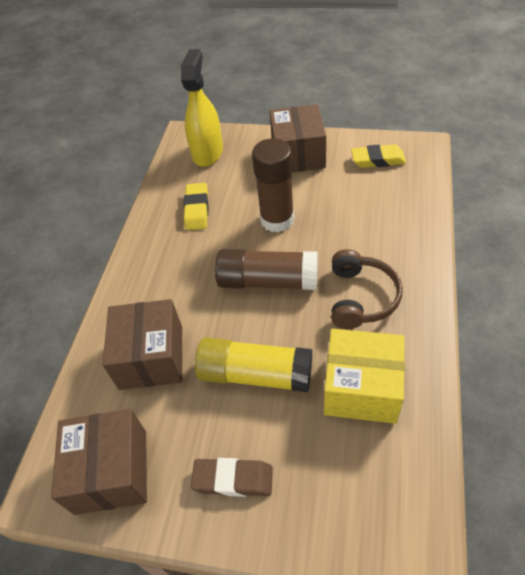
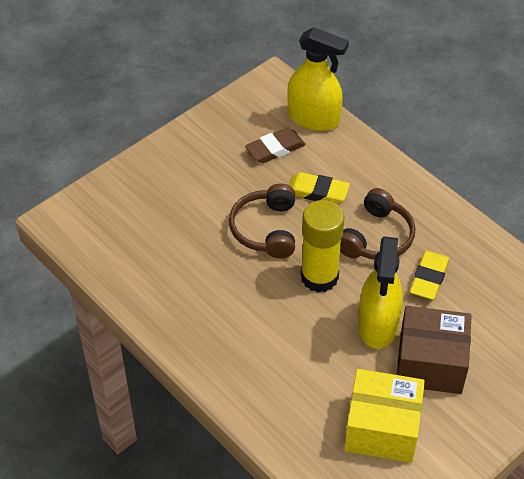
brown box: 3 -> 1
brown glue stick: 2 -> 0
brown headphones: 1 -> 2
yellow spray bottle: 1 -> 2

